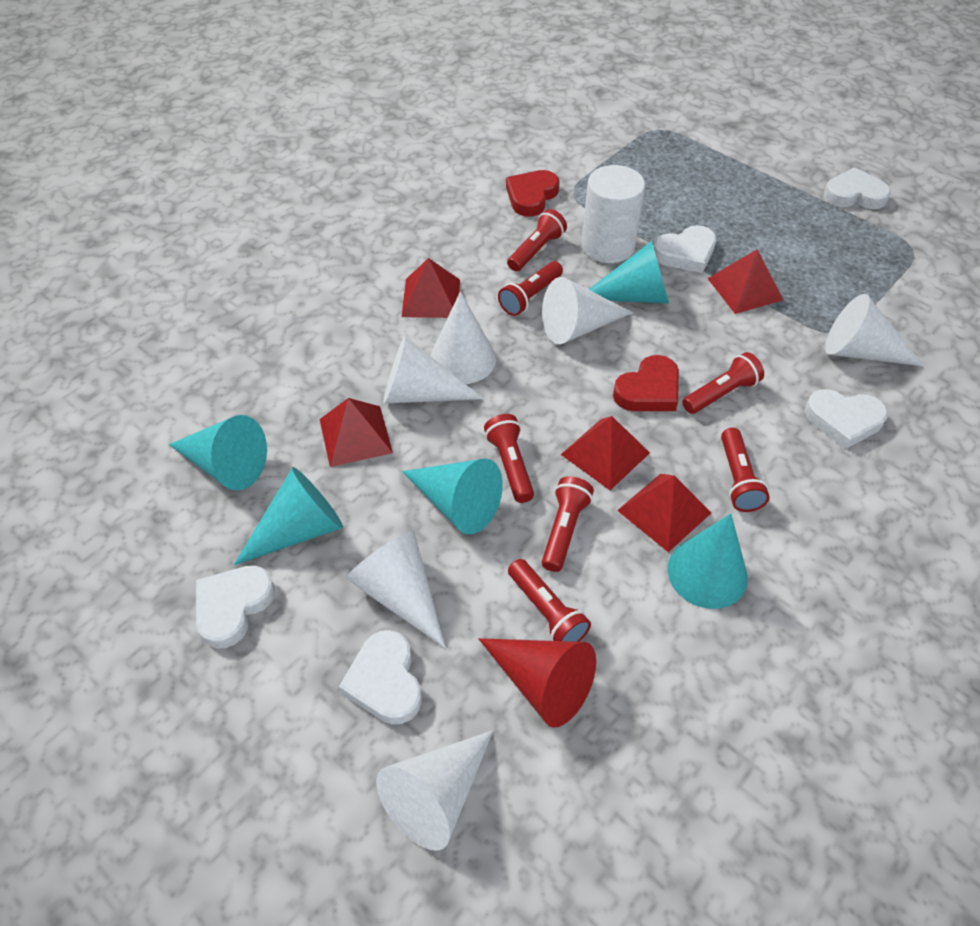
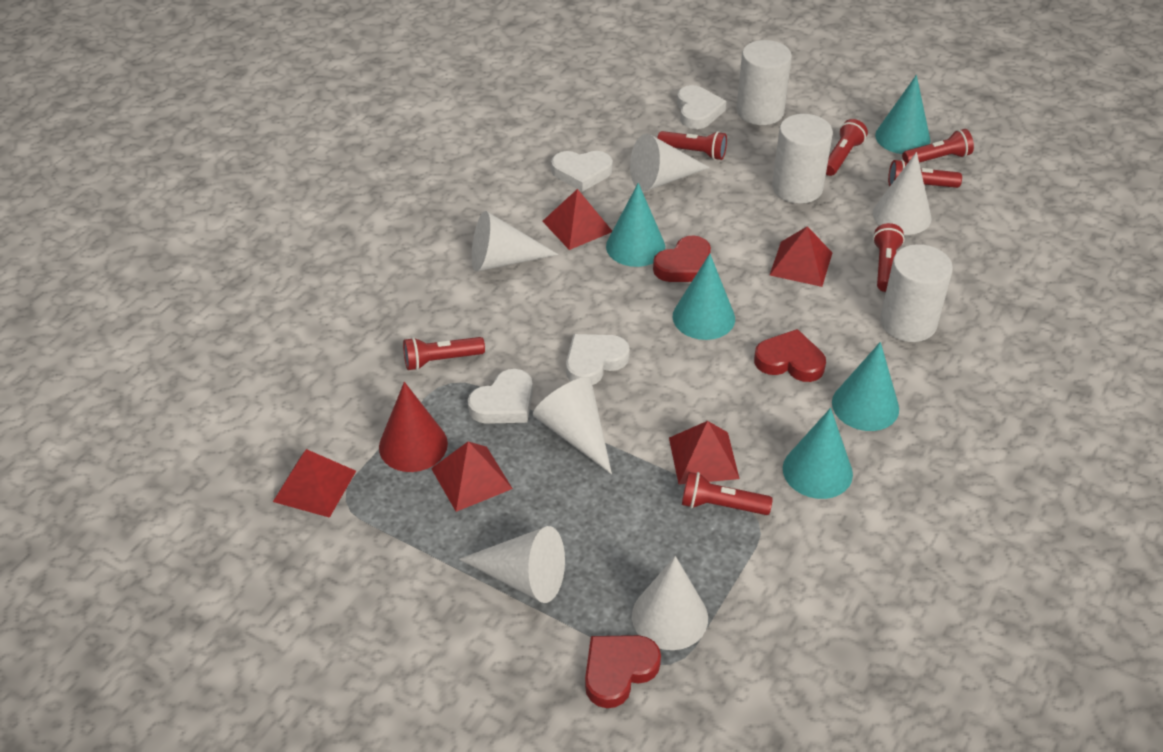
red heart: 2 -> 3
white cylinder: 1 -> 3
white heart: 5 -> 4

